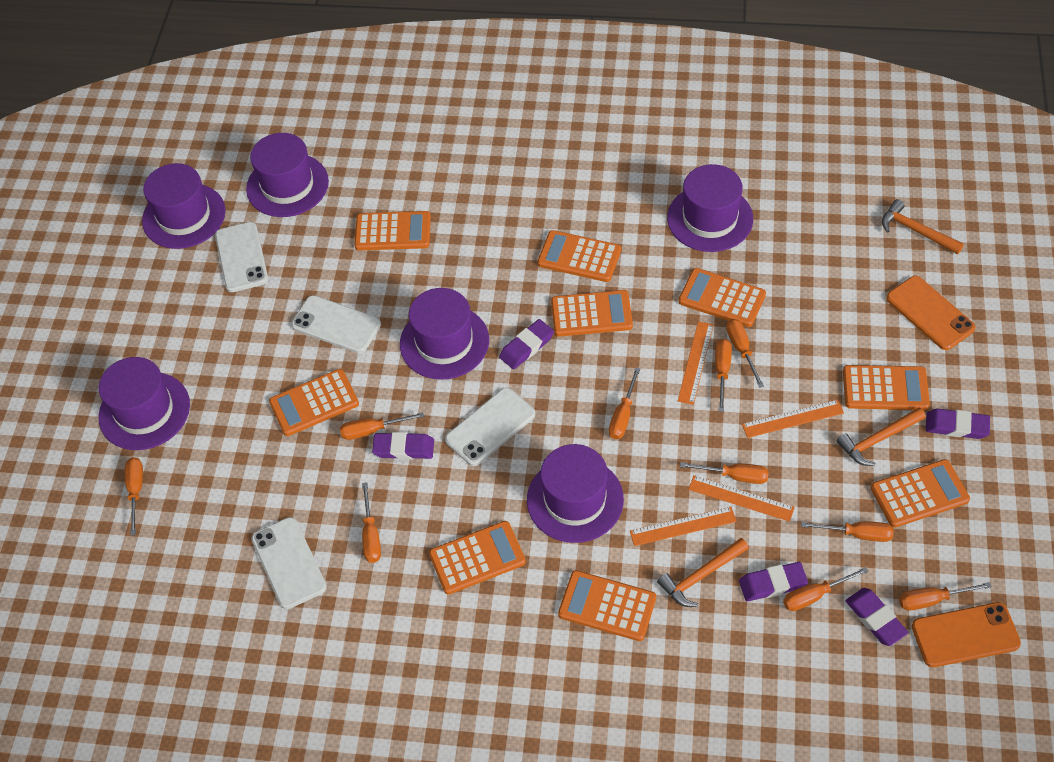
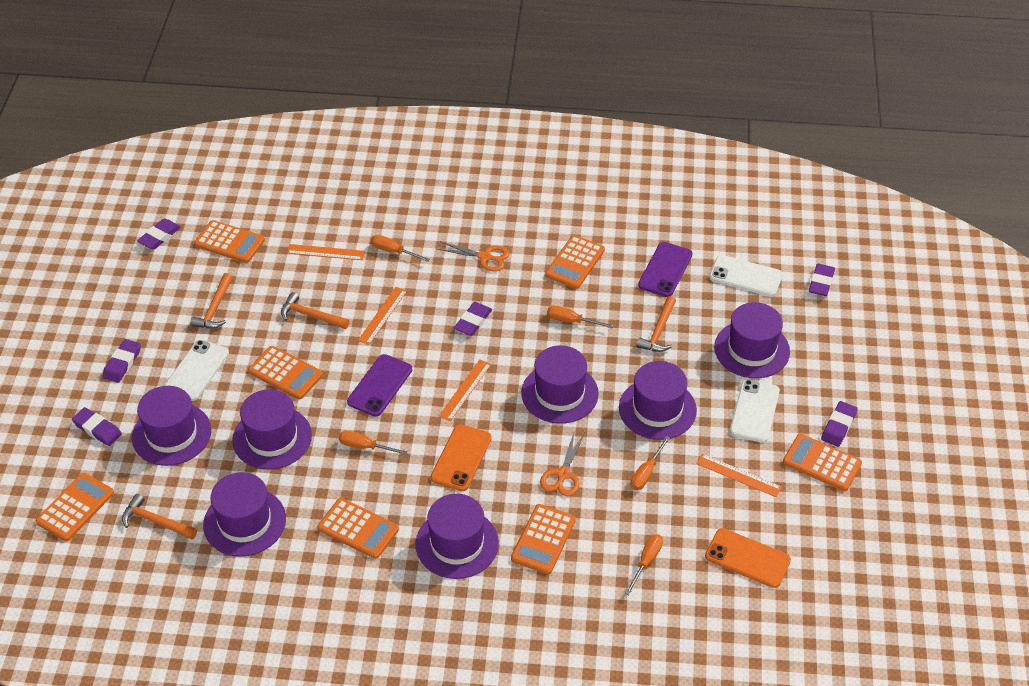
orange calculator: 9 -> 7
orange hammer: 3 -> 4
orange scissors: 0 -> 2
orange screwdriver: 10 -> 5
purple eraser: 5 -> 6
purple hat: 6 -> 7
purple phone: 0 -> 2
white phone: 4 -> 3

